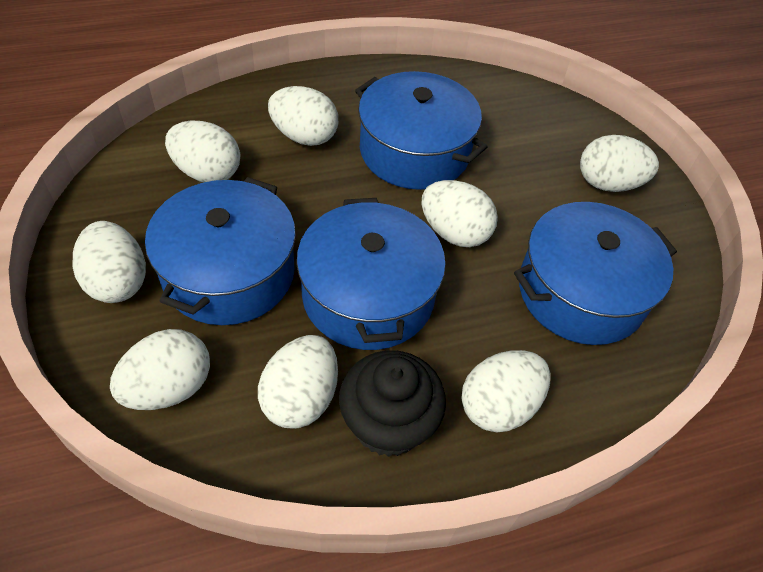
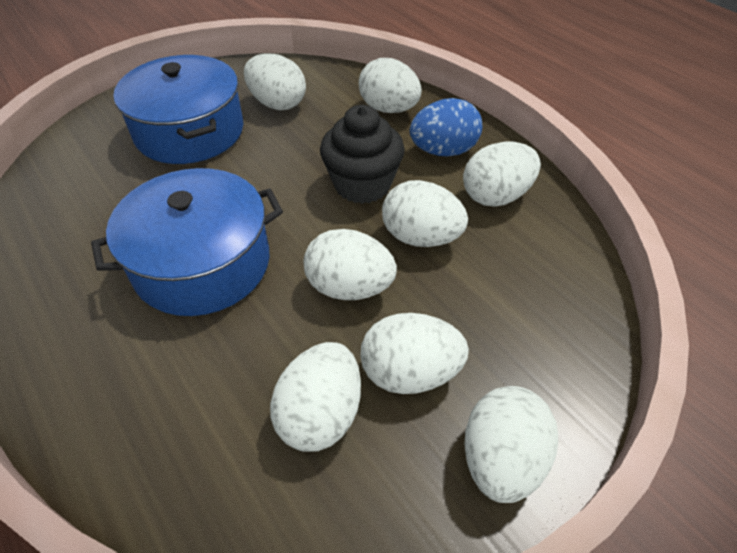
blue egg: 0 -> 1
blue pot: 4 -> 2

